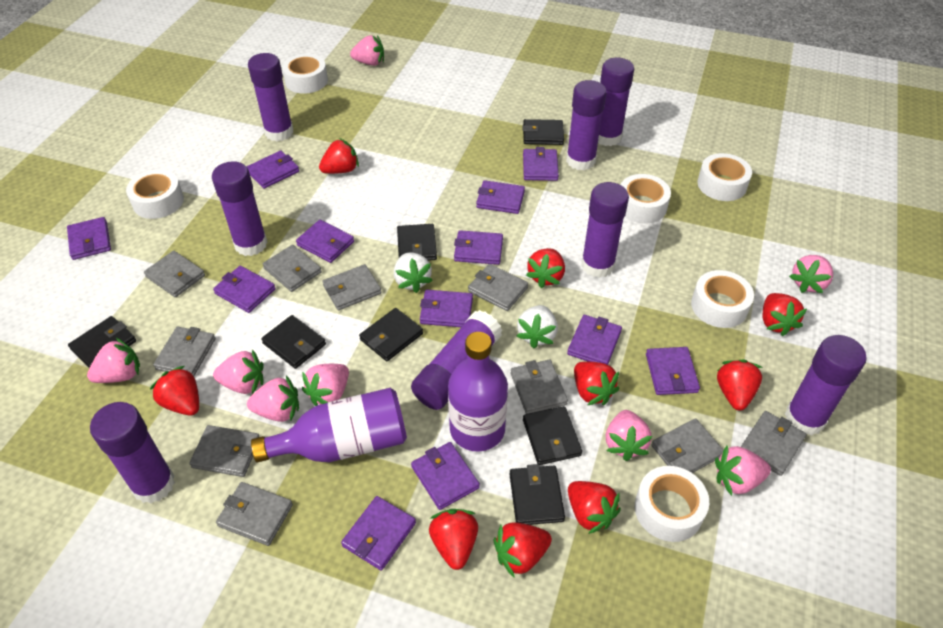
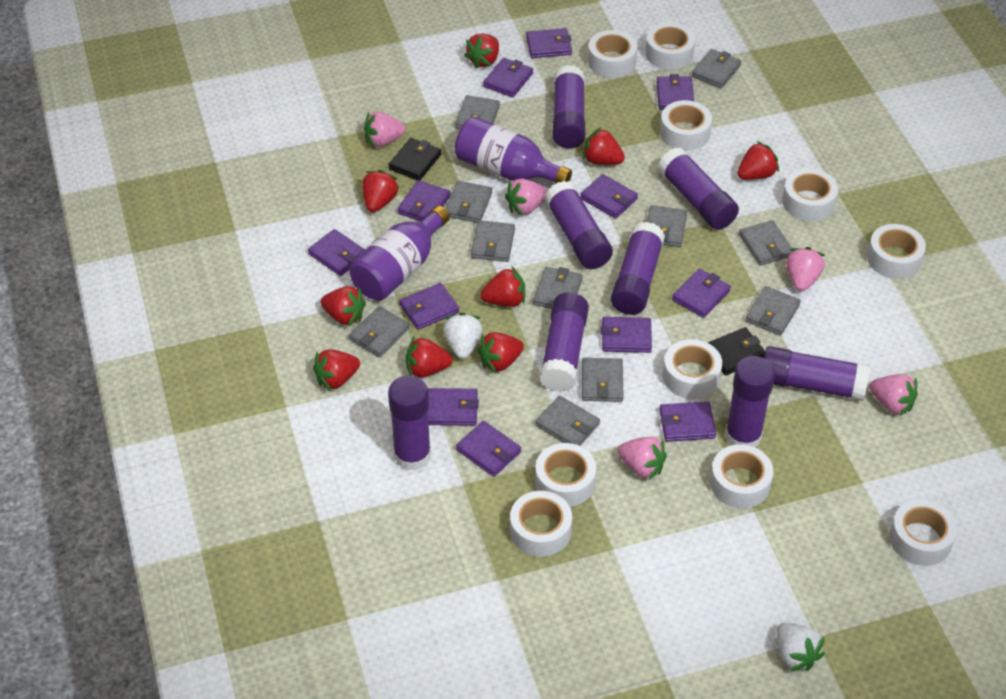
black wallet: 7 -> 2
grey wallet: 10 -> 11
pink strawberry: 8 -> 5
white tape: 6 -> 10

